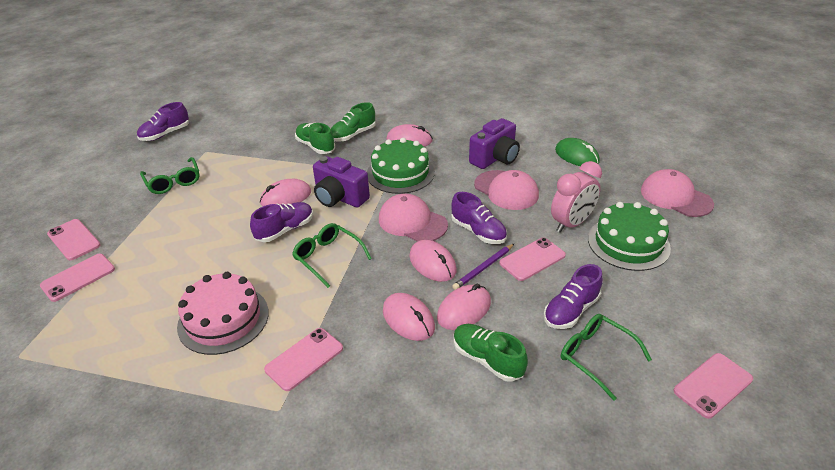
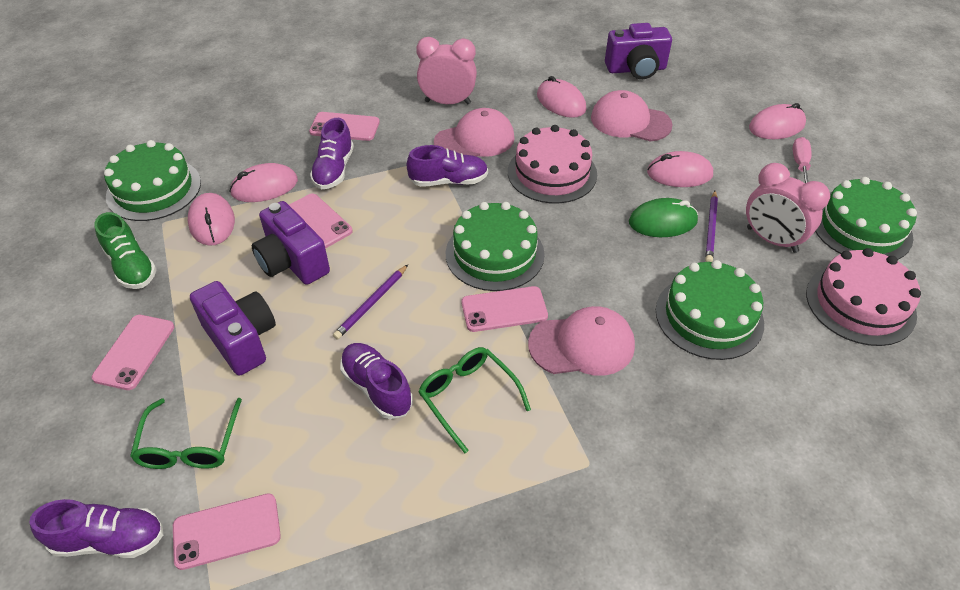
green cake: 2 -> 4
green glasses: 3 -> 2
green shoe: 3 -> 1
pink cake: 1 -> 2
pink clock: 1 -> 2
pink screwdriver: 0 -> 1
purple camera: 2 -> 3
purple pencil: 1 -> 2

